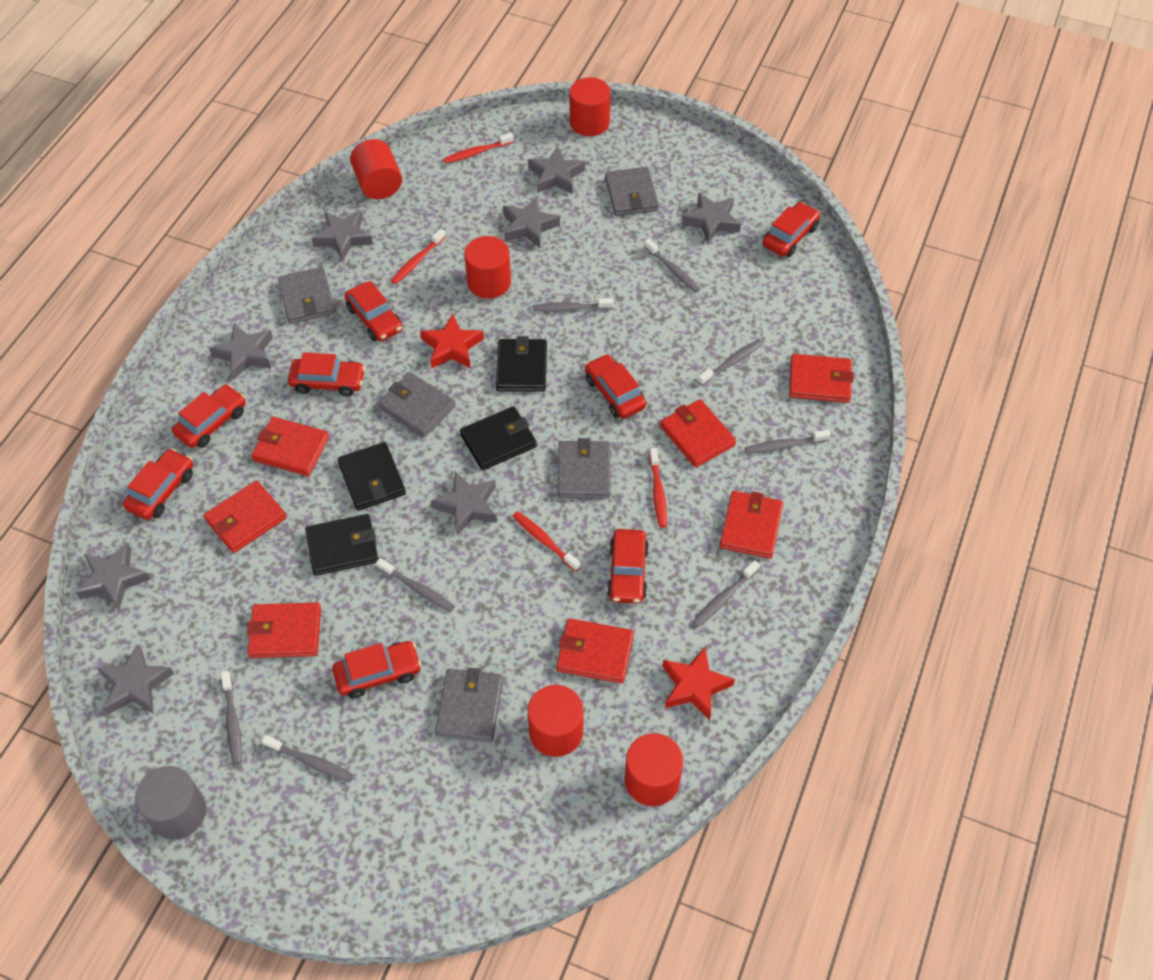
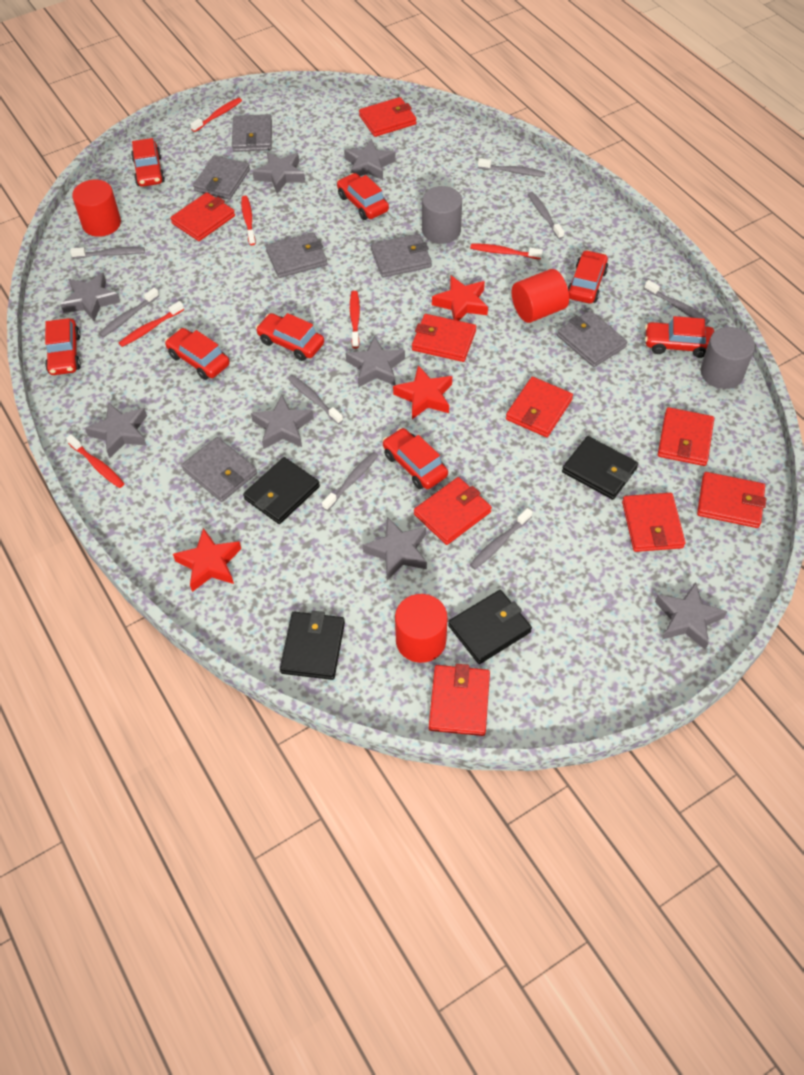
grey cylinder: 1 -> 2
grey wallet: 5 -> 6
red cylinder: 5 -> 3
red star: 2 -> 3
red toothbrush: 4 -> 6
red wallet: 7 -> 9

